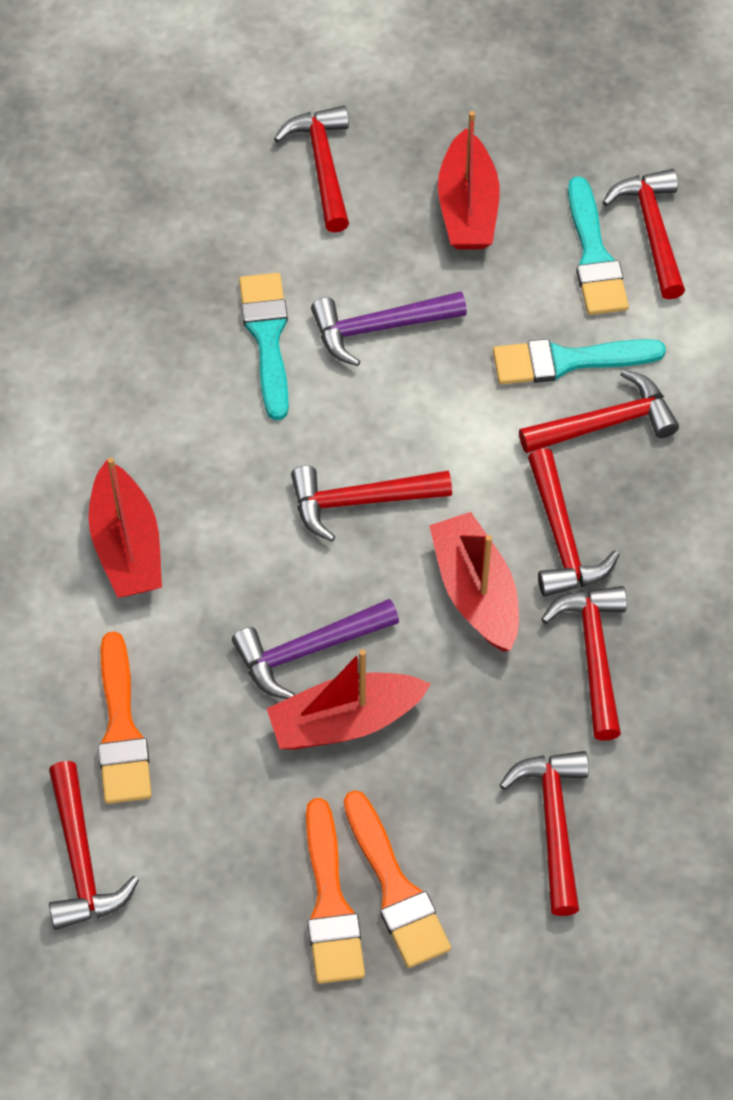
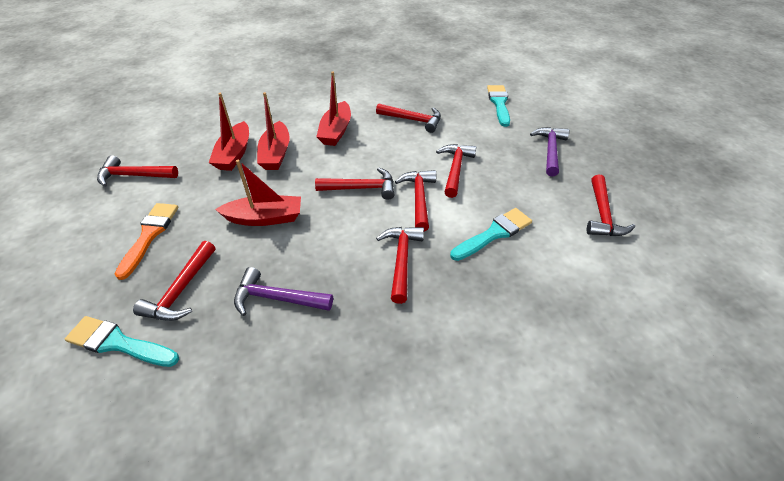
orange brush: 3 -> 1

